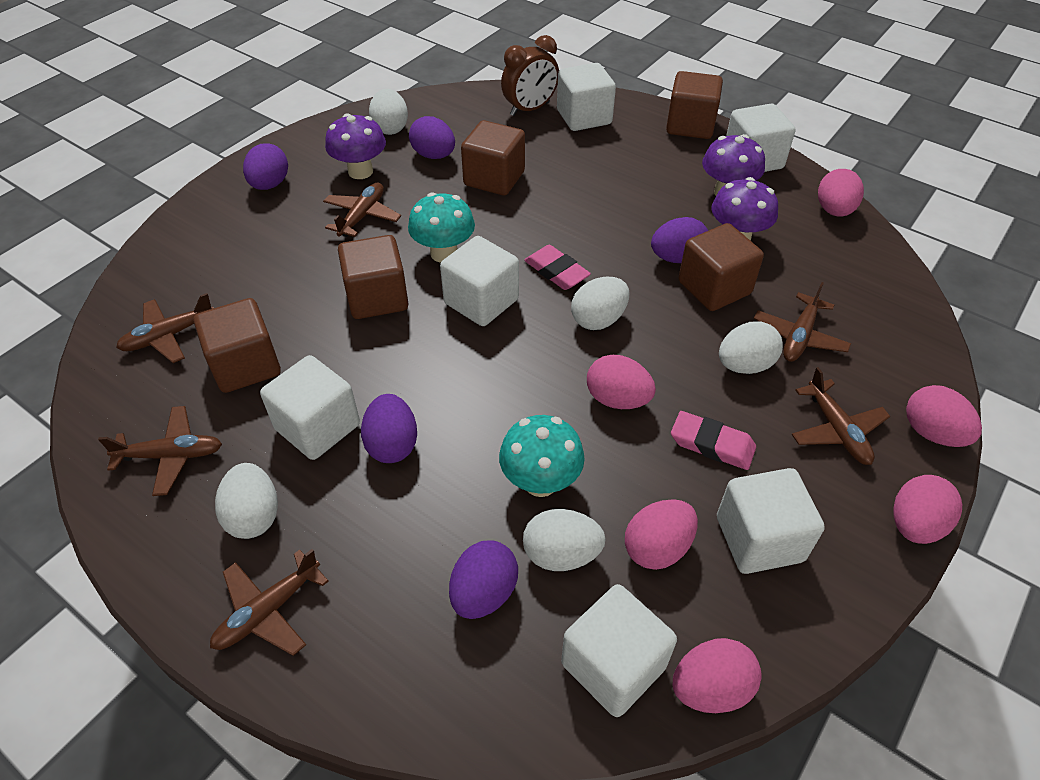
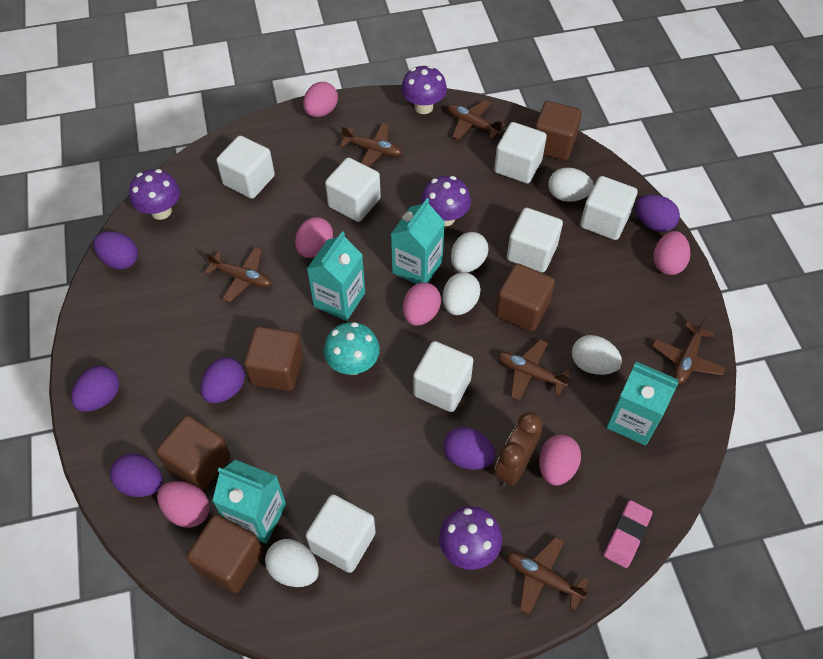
pink eraser: 2 -> 1
purple egg: 5 -> 6
purple mushroom: 3 -> 4
turquoise carton: 0 -> 4
turquoise mushroom: 2 -> 1
white cube: 6 -> 7

